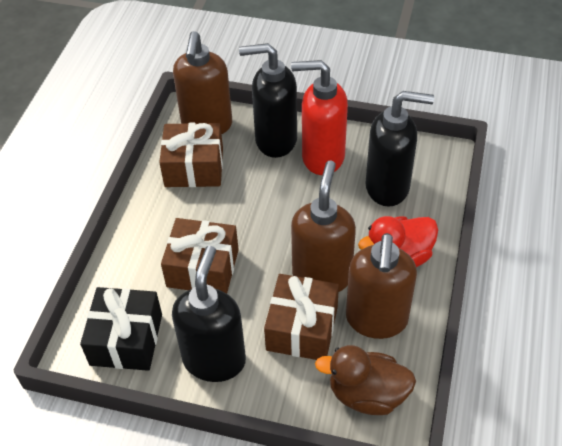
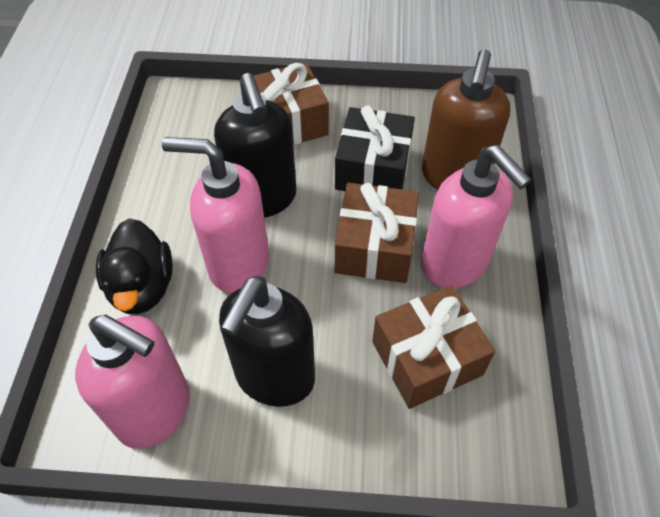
black duck: 0 -> 1
black soap dispenser: 3 -> 2
brown duck: 1 -> 0
brown soap dispenser: 3 -> 1
pink soap dispenser: 0 -> 3
red duck: 1 -> 0
red soap dispenser: 1 -> 0

